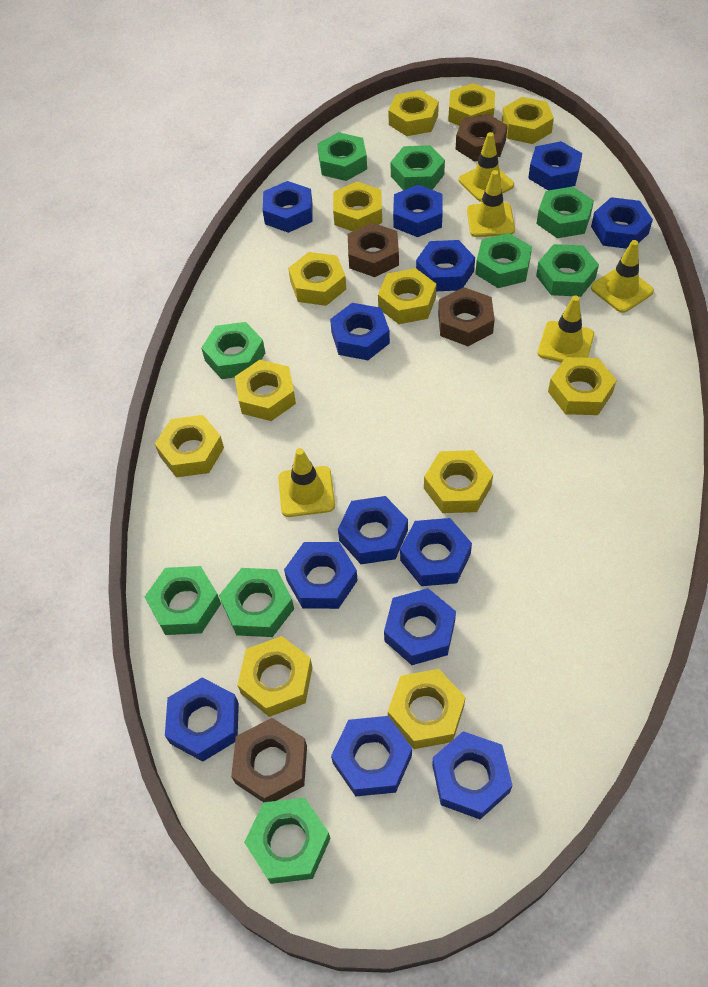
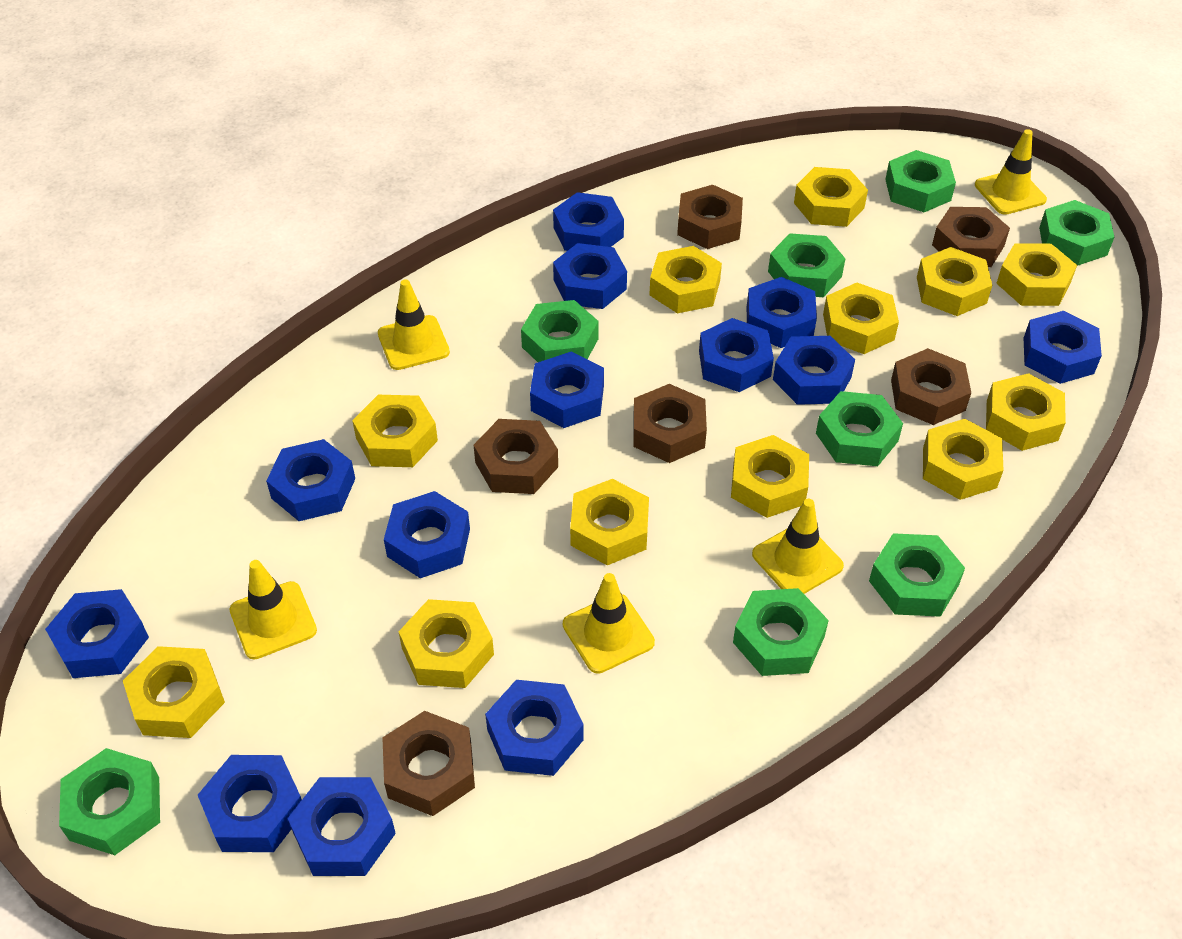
brown nut: 4 -> 6
green nut: 9 -> 8

